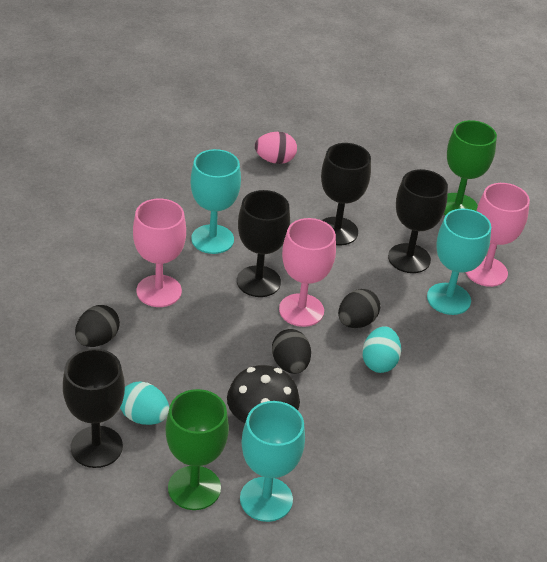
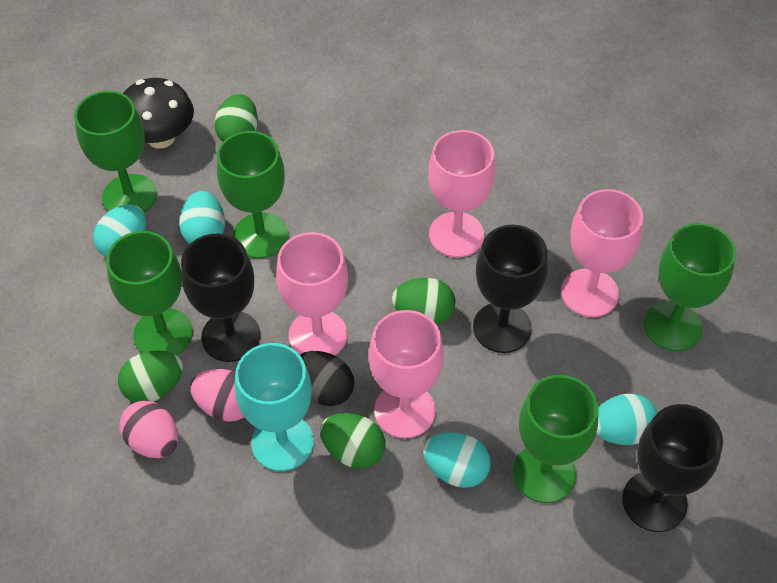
black egg: 3 -> 1
black goblet: 4 -> 3
green egg: 0 -> 4
green goblet: 2 -> 5
pink egg: 1 -> 2
pink goblet: 3 -> 4
turquoise egg: 2 -> 4
turquoise goblet: 3 -> 1

